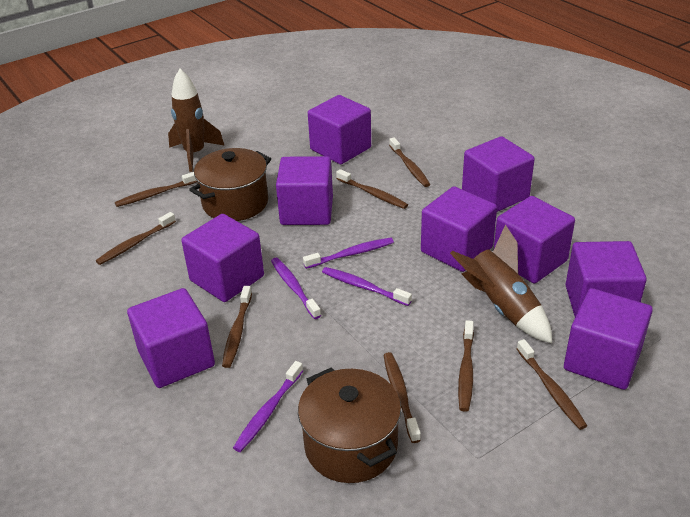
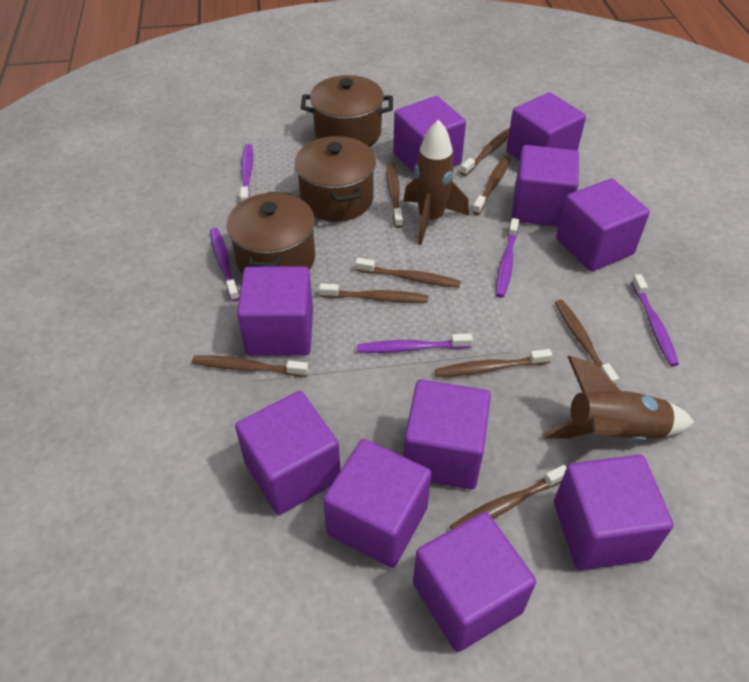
brown pot: 2 -> 3
brown toothbrush: 8 -> 9
purple cube: 9 -> 10
purple toothbrush: 4 -> 5

